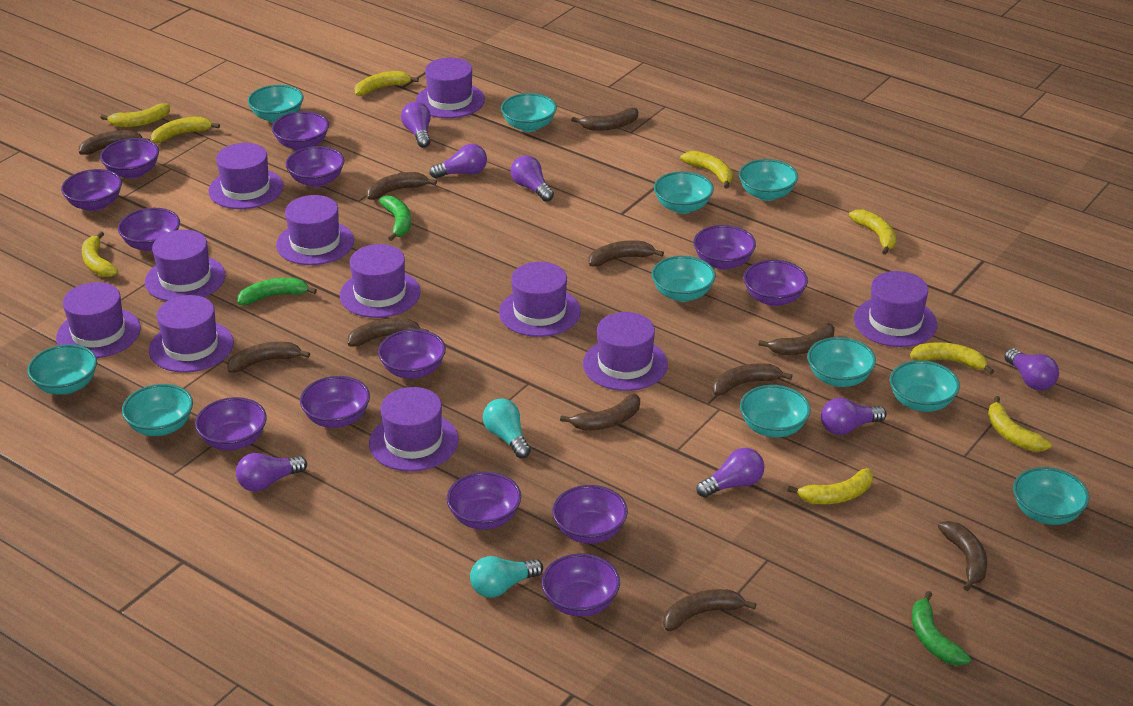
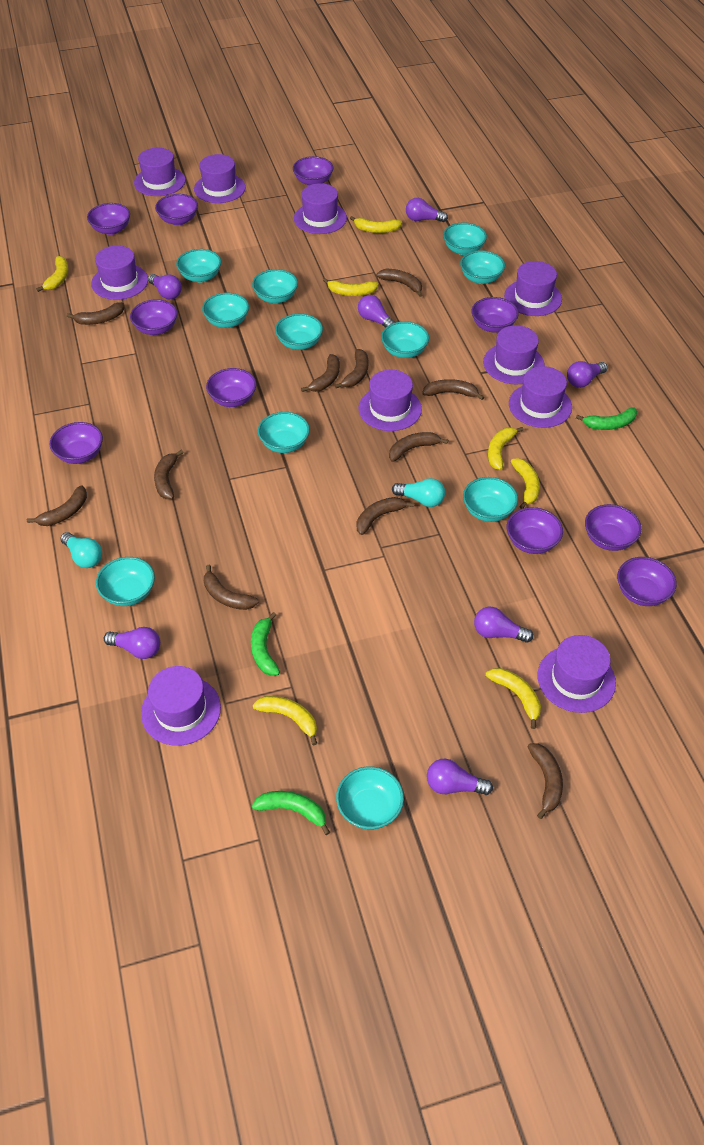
purple bowl: 13 -> 10
purple hat: 11 -> 10
yellow banana: 9 -> 7

